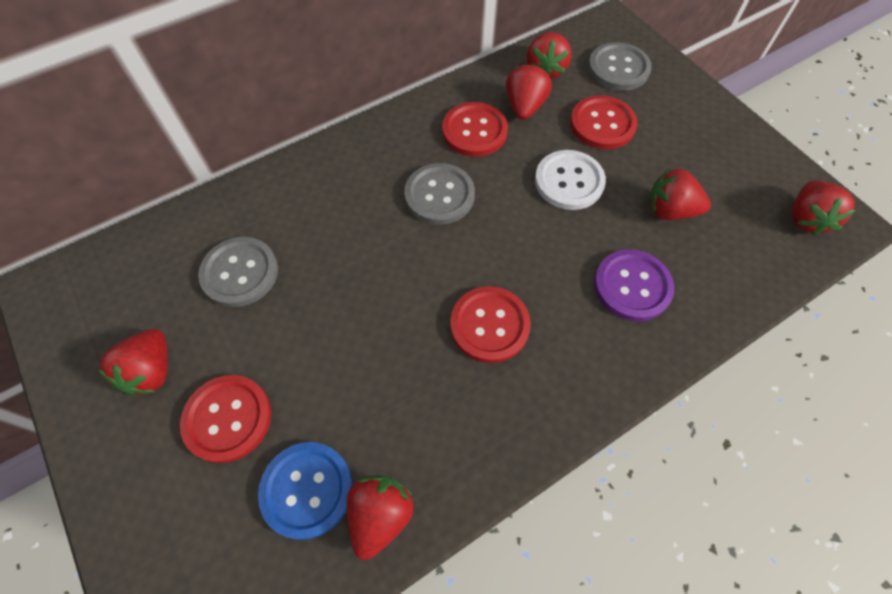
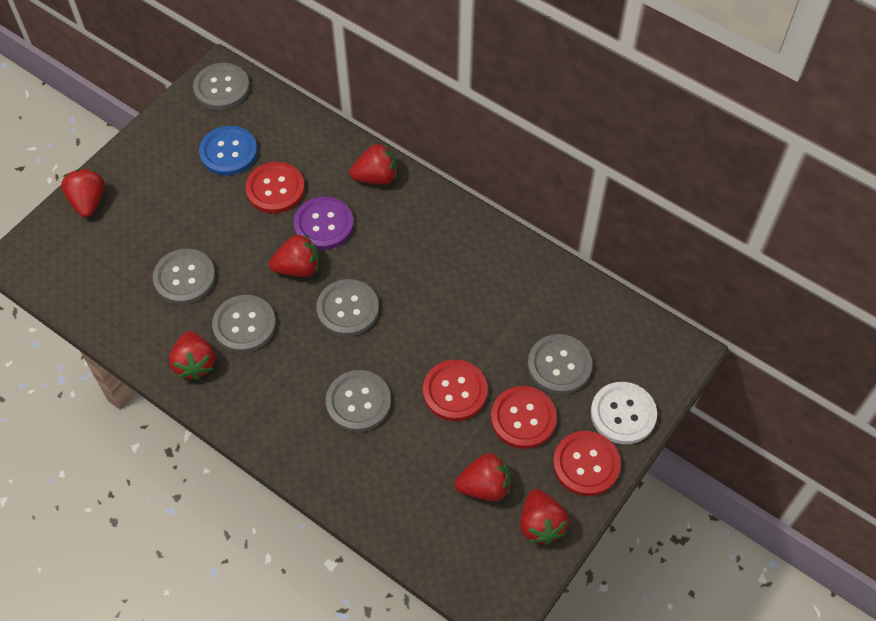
grey button: 3 -> 6

